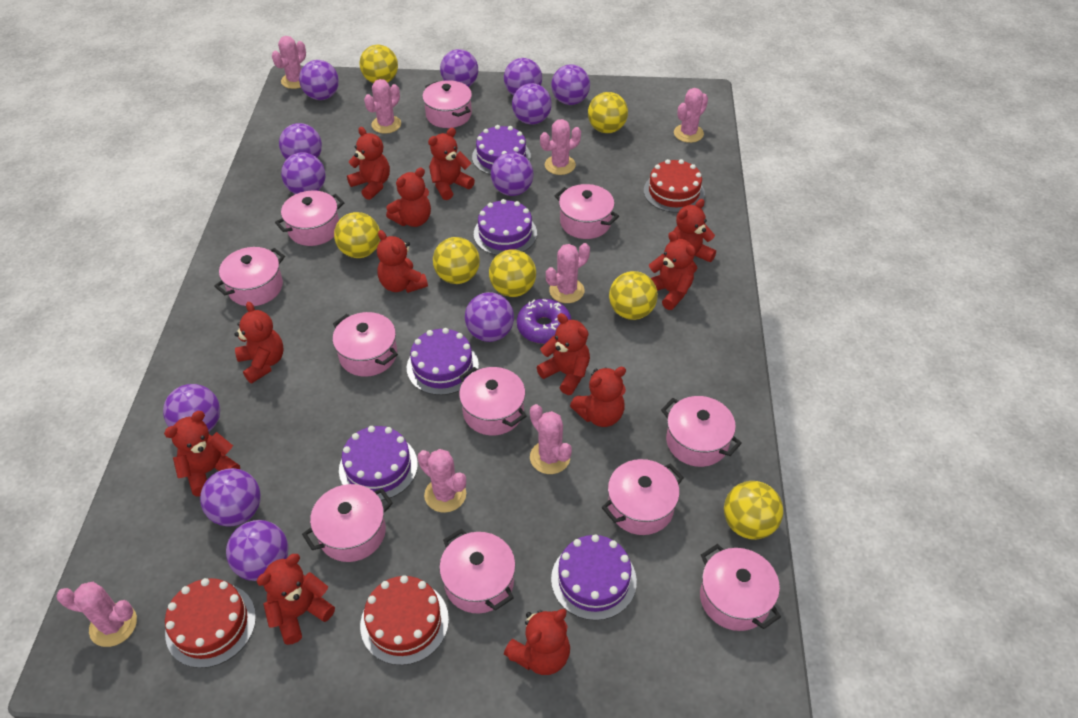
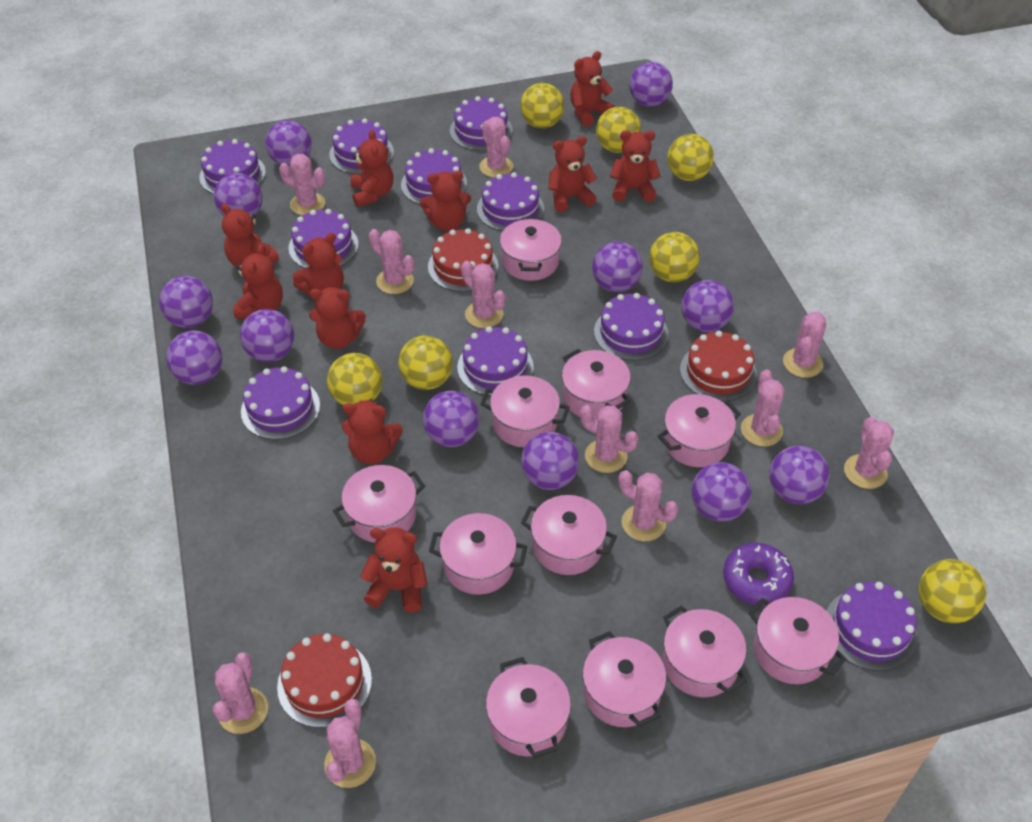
pink cactus: 8 -> 11
purple cake: 5 -> 10
red teddy bear: 12 -> 11

